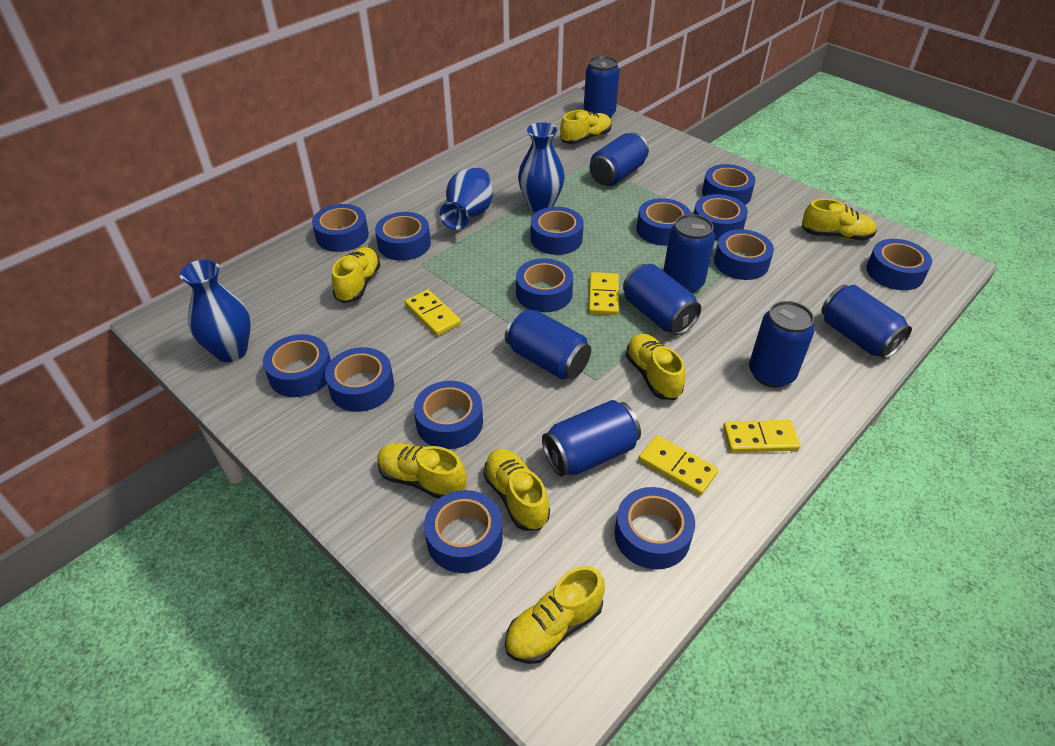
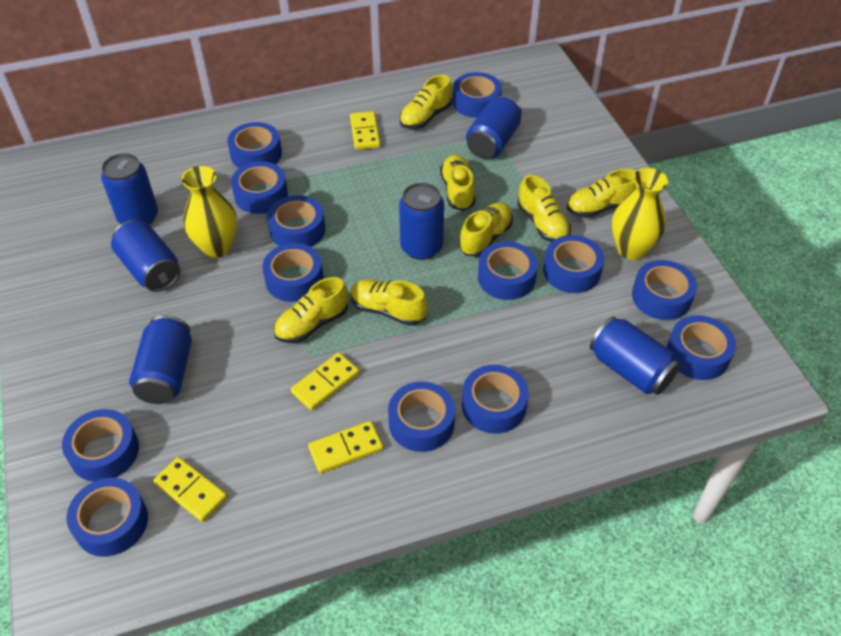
blue can: 8 -> 6
blue tape: 14 -> 13
blue vase: 3 -> 0
yellow vase: 0 -> 2

